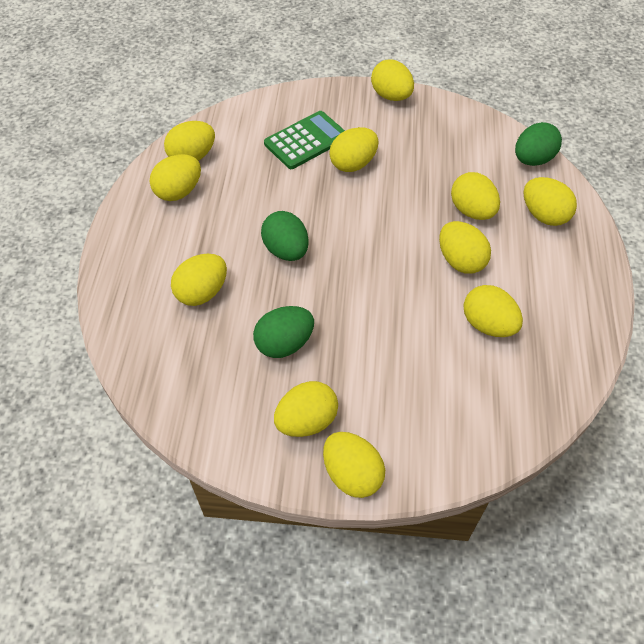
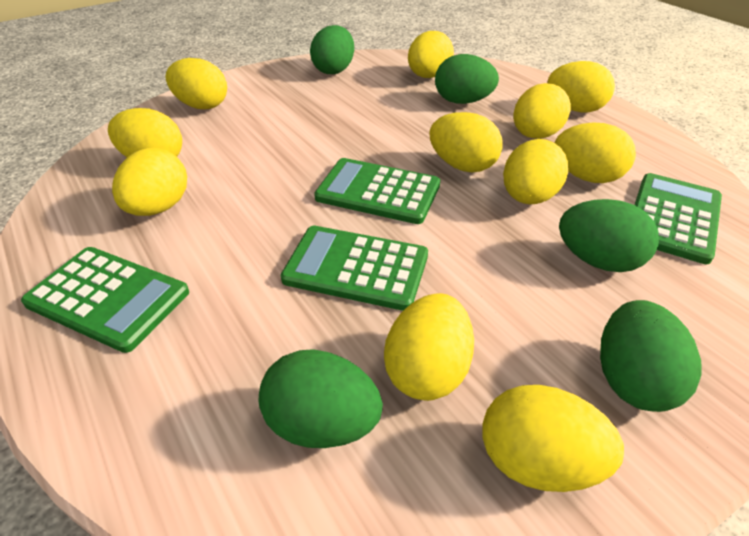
green calculator: 1 -> 4
green egg: 3 -> 5

